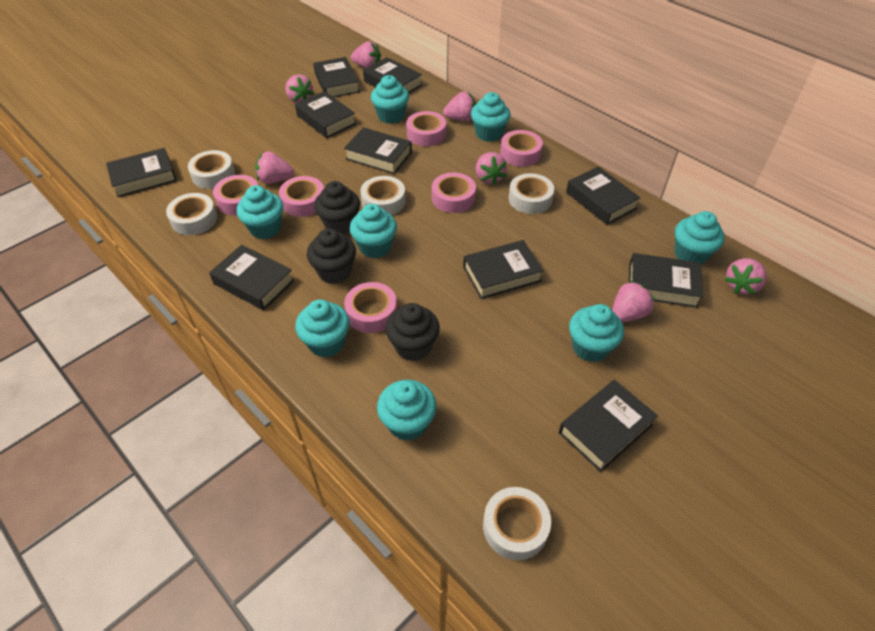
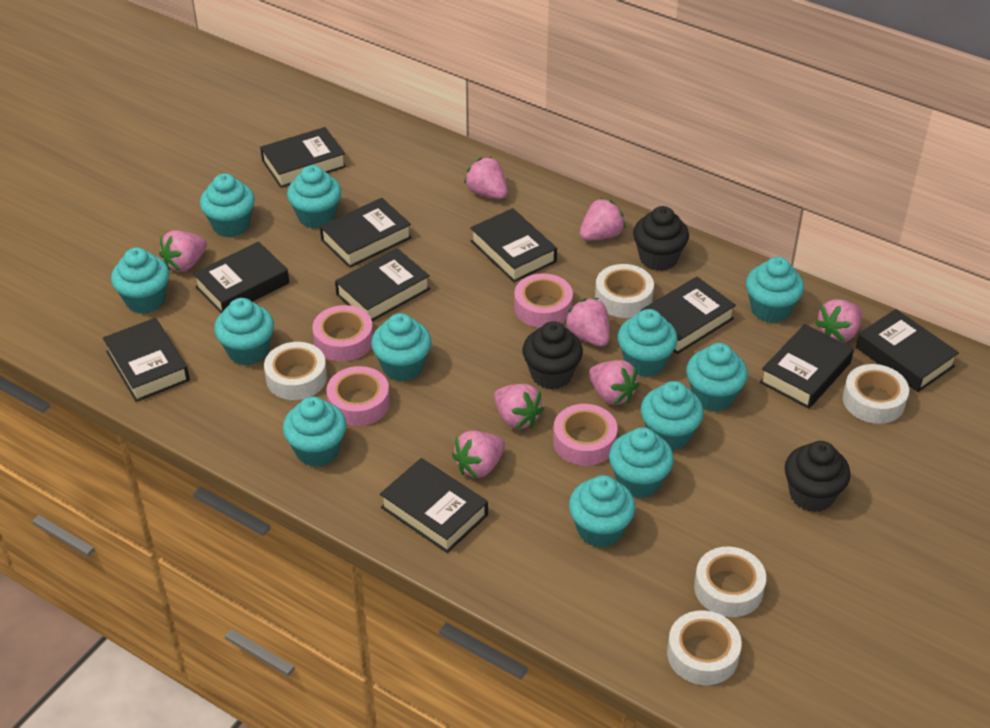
pink strawberry: 7 -> 8
pink tape: 6 -> 4
turquoise cupcake: 8 -> 12

